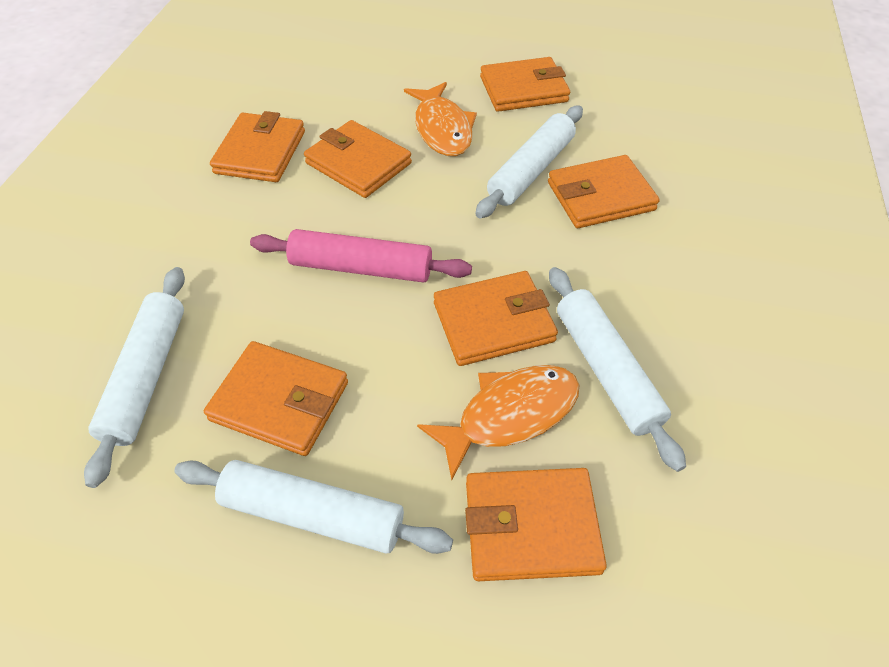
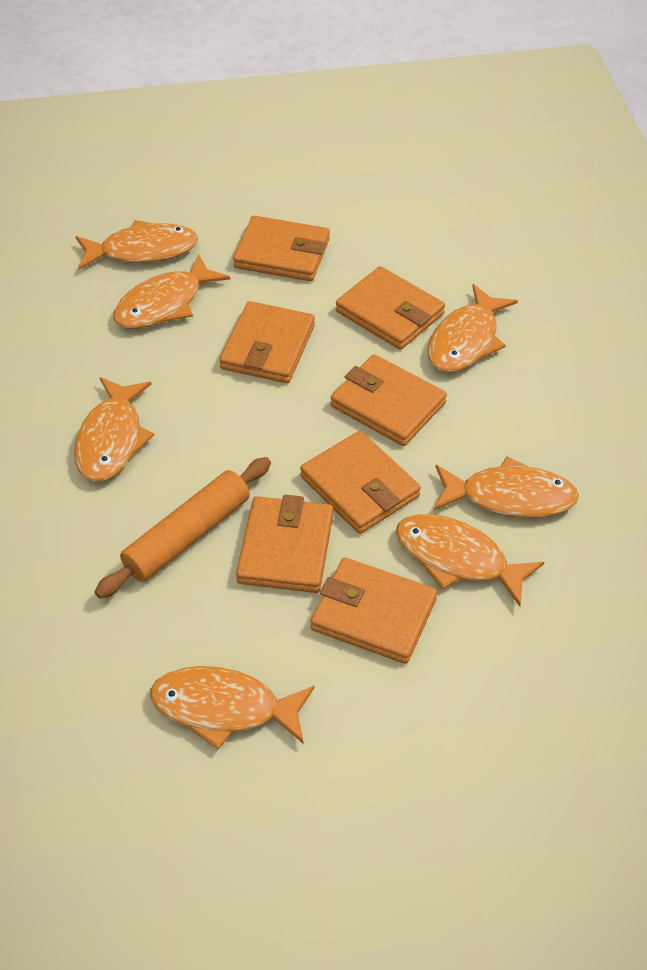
orange fish: 2 -> 7
orange rolling pin: 0 -> 1
pink rolling pin: 1 -> 0
white rolling pin: 4 -> 0

